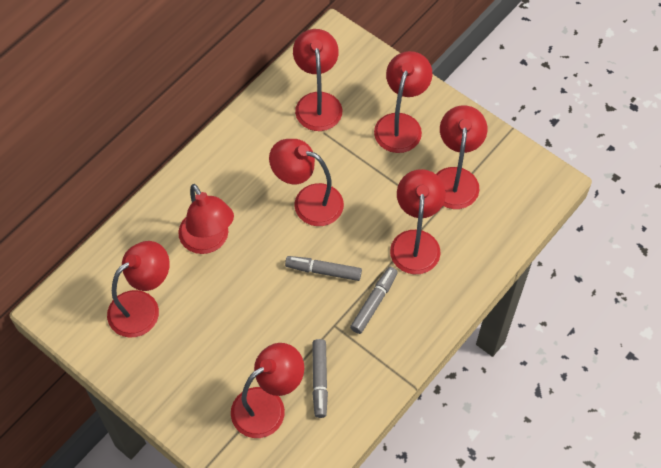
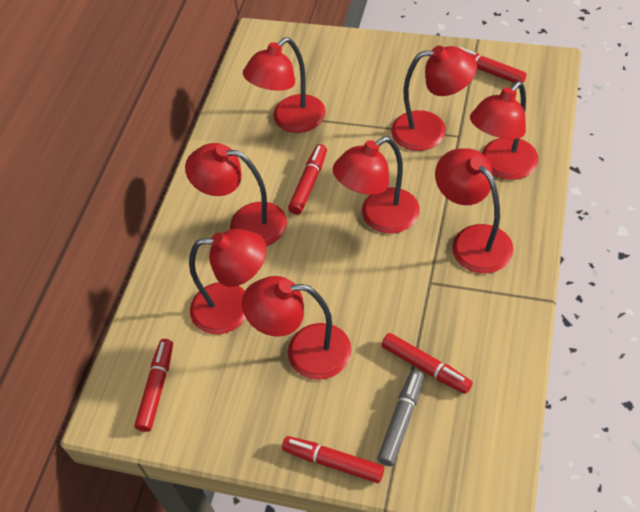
grey marker: 3 -> 1
red marker: 0 -> 5

